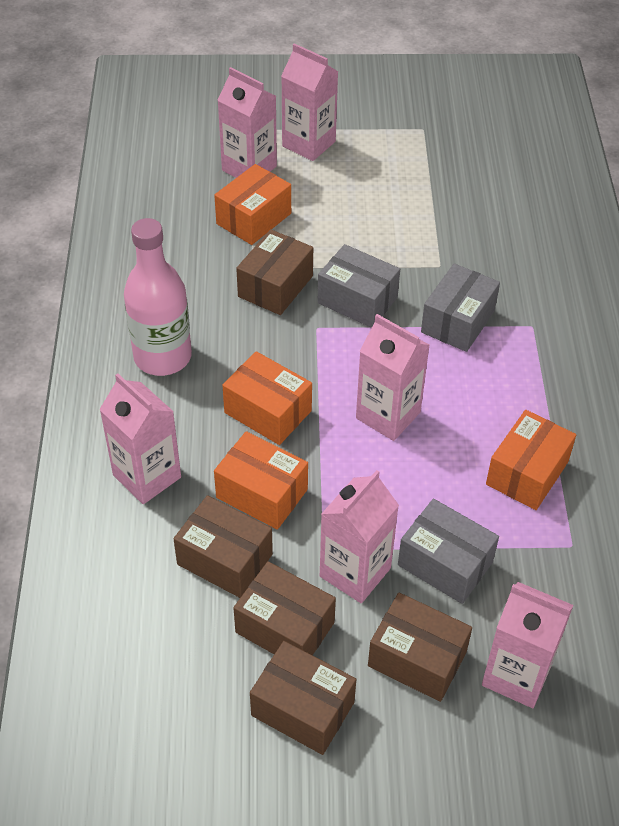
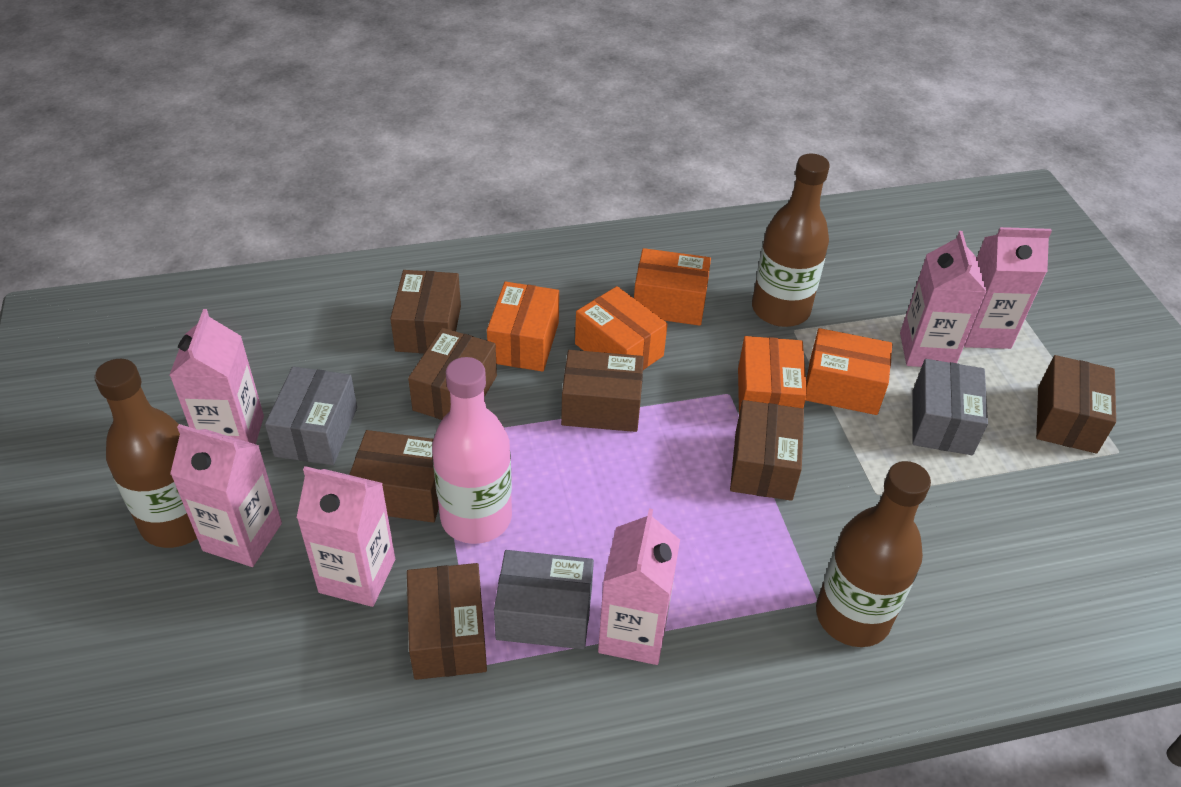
brown bottle: 0 -> 3
brown box: 5 -> 7
orange box: 4 -> 5

